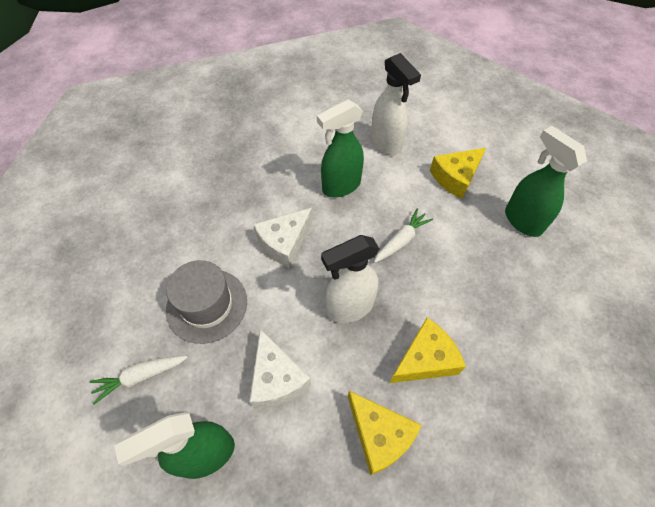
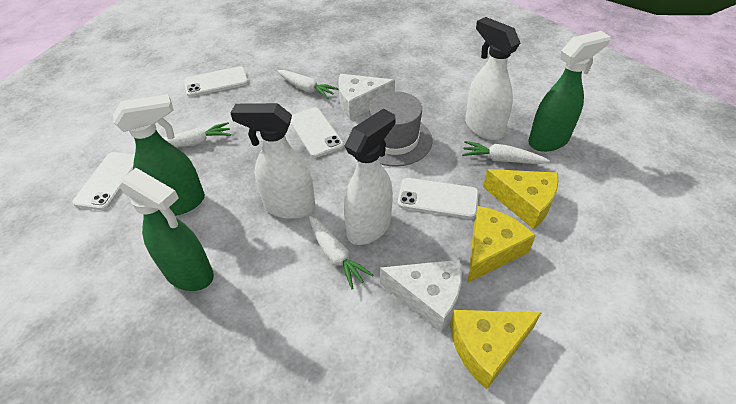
white carrot: 2 -> 4
white phone: 0 -> 4
white spray bottle: 2 -> 3

